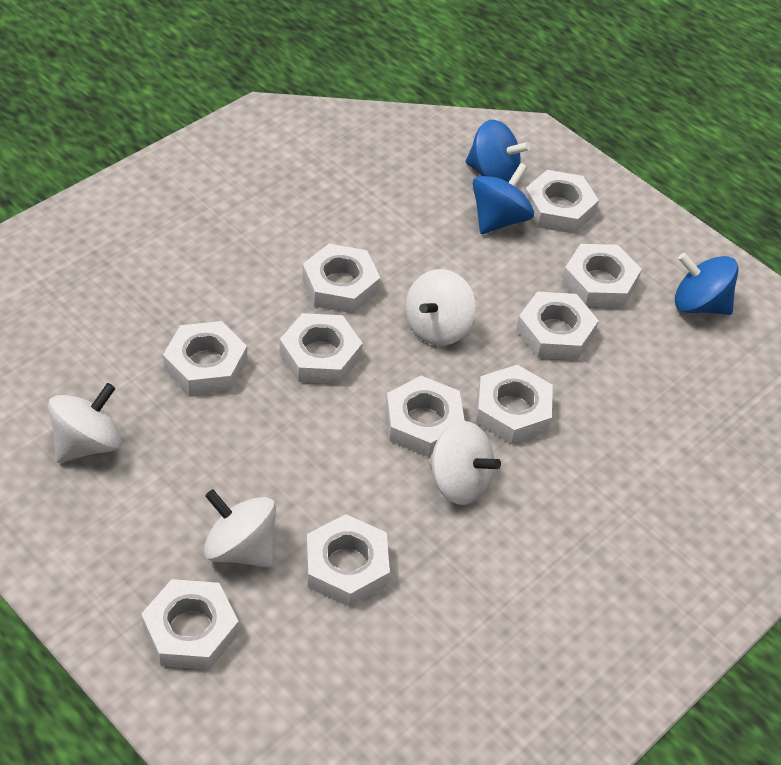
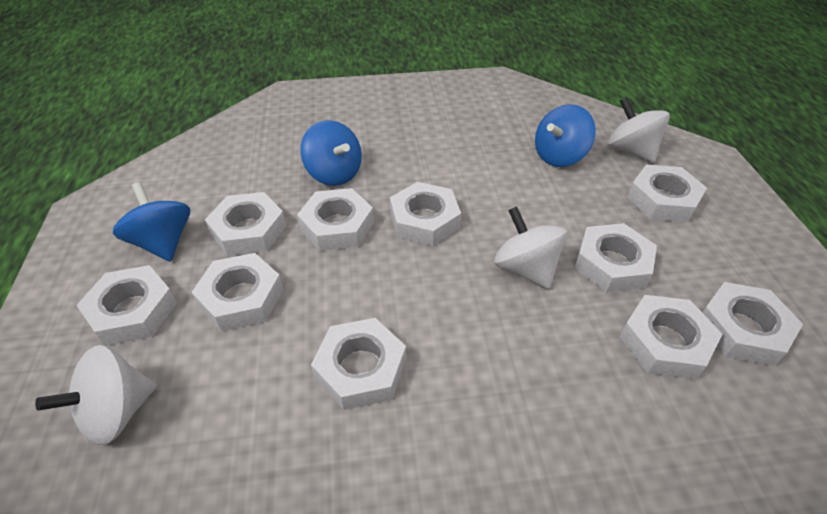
white spinning top: 4 -> 3

